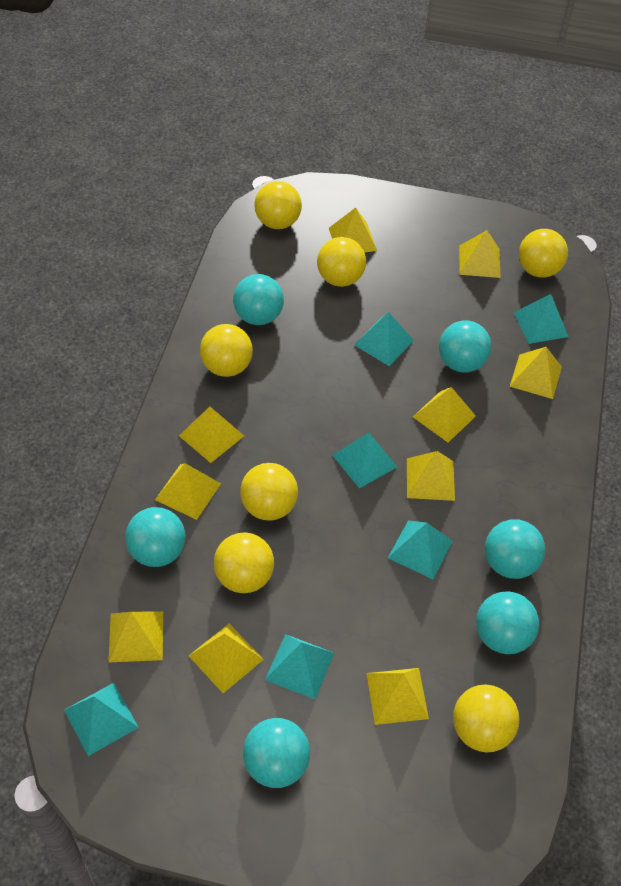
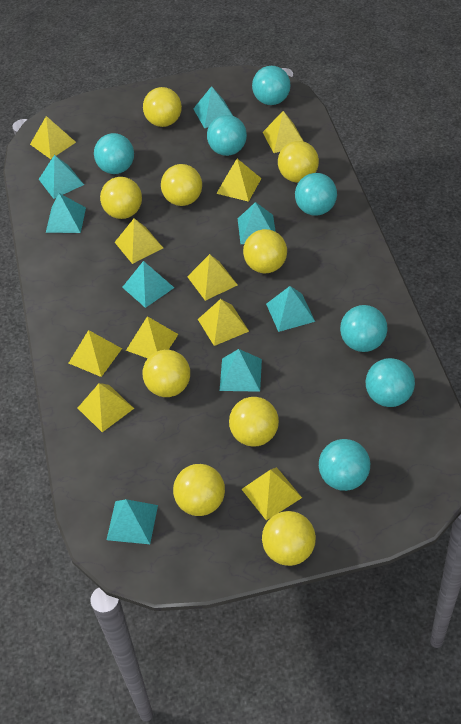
turquoise ball: 6 -> 7
turquoise pyramid: 6 -> 8
yellow ball: 7 -> 9

